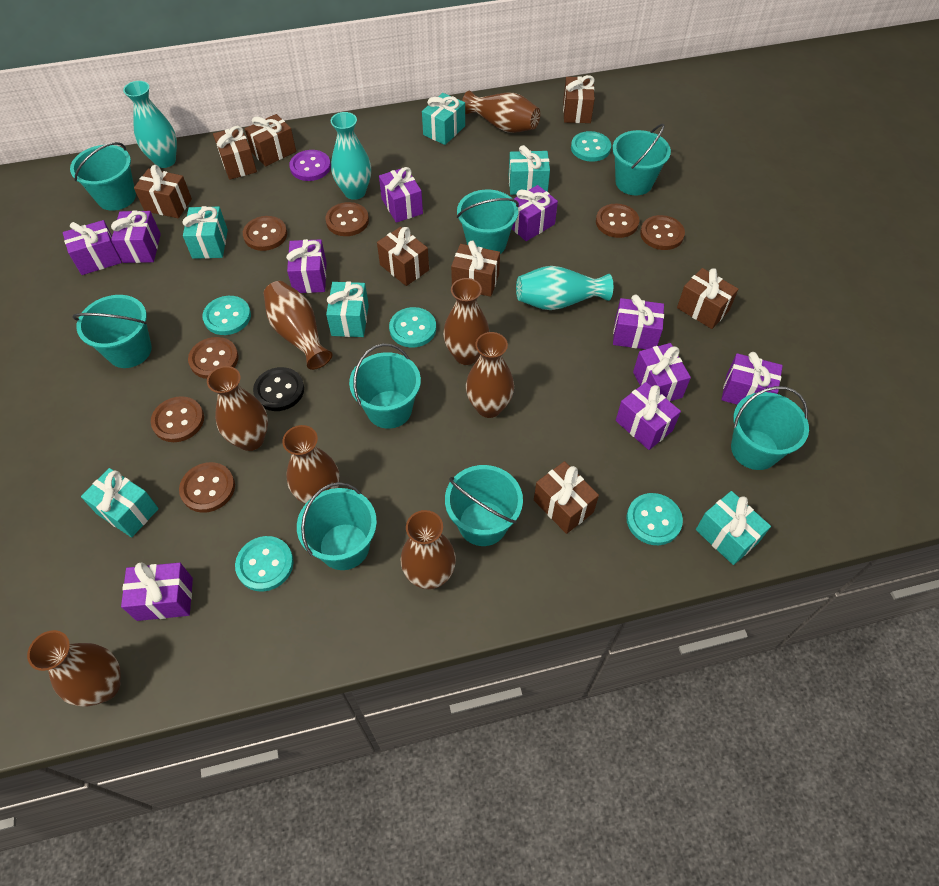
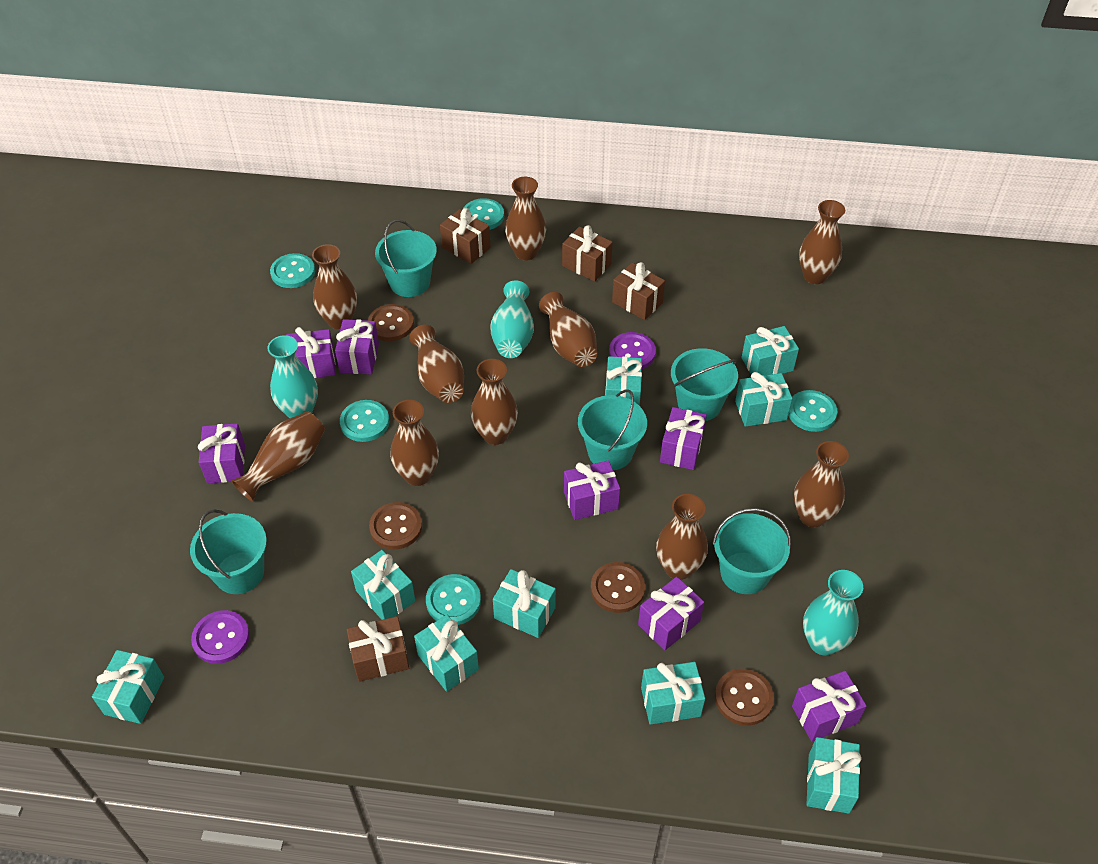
black button: 1 -> 0
brown button: 7 -> 4
brown gift: 8 -> 4
brown vase: 8 -> 10
purple button: 1 -> 2
purple gift: 10 -> 7
turquoise bucket: 8 -> 5
turquoise gift: 6 -> 9

